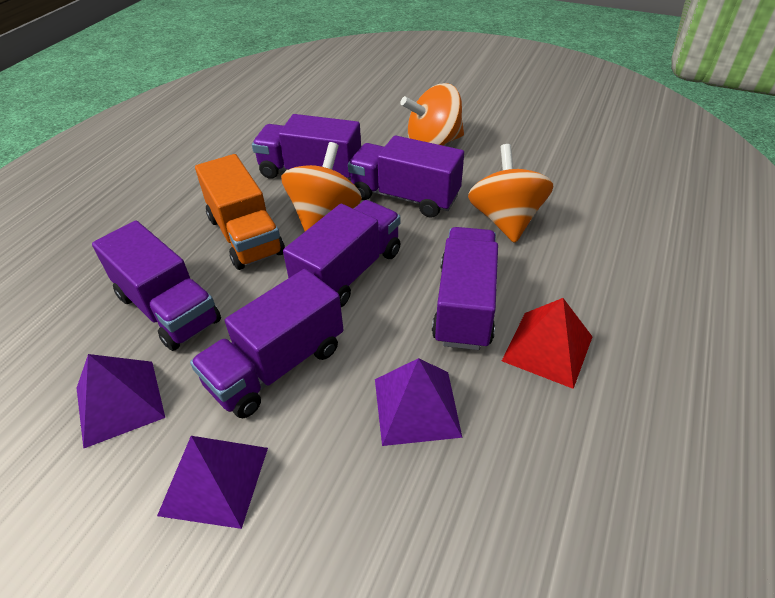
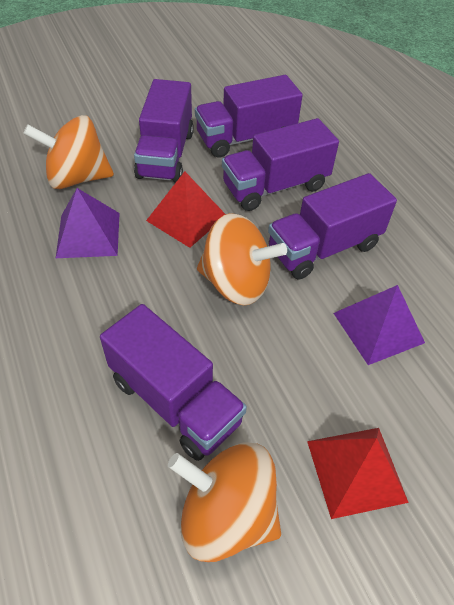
orange truck: 1 -> 0
purple pyramid: 3 -> 2
purple truck: 6 -> 5
red pyramid: 1 -> 2

